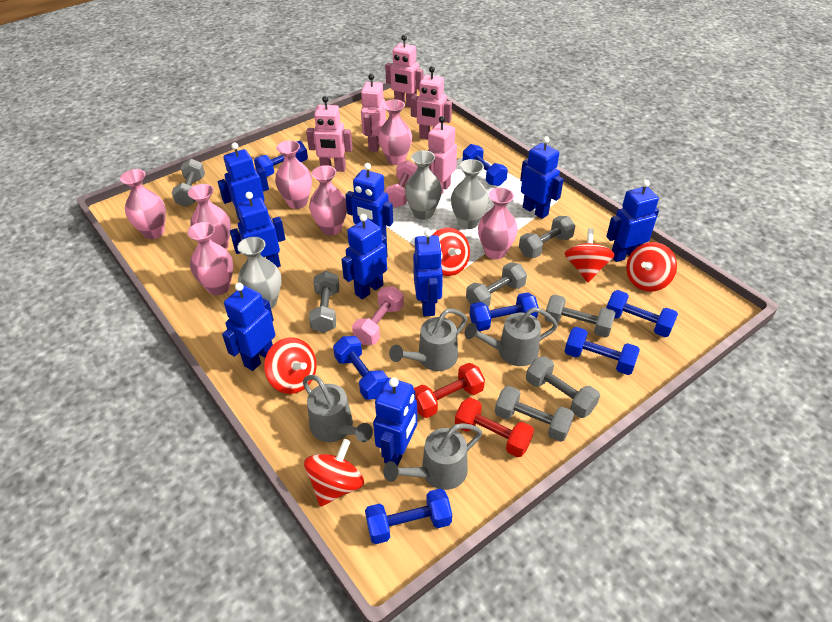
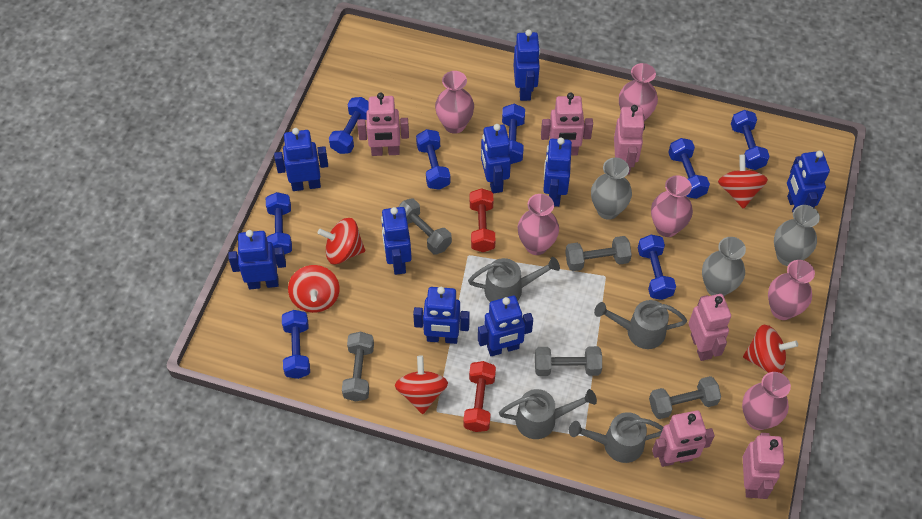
blue dumbbell: 7 -> 8
grey dumbbell: 7 -> 5
pink dumbbell: 2 -> 0
pink robot: 5 -> 6
pink vase: 7 -> 6

